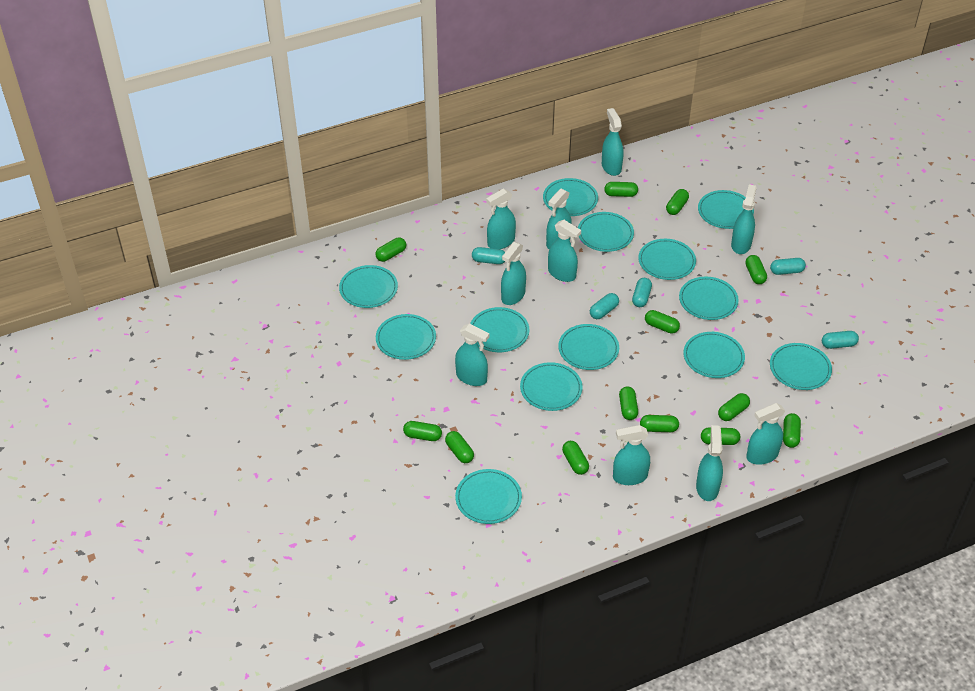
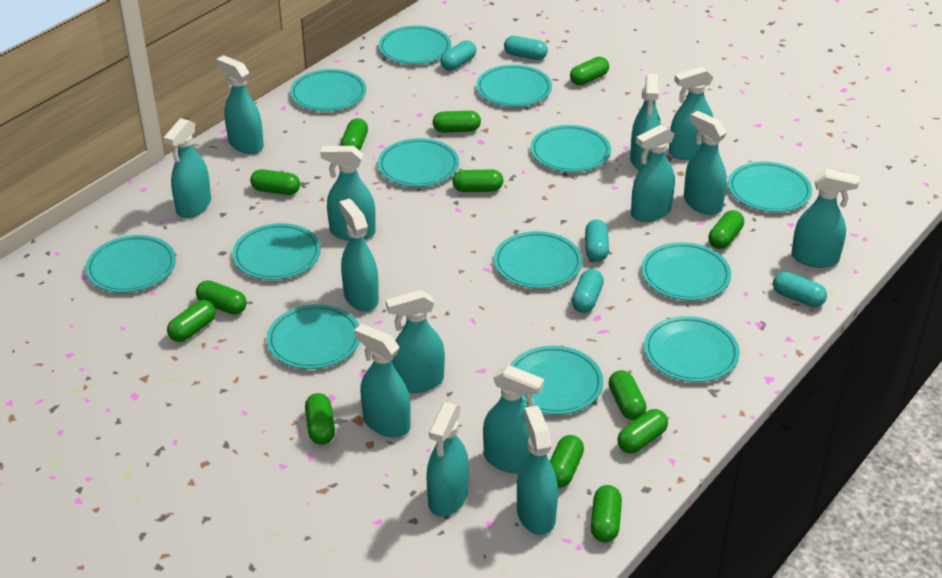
turquoise spray bottle: 10 -> 14

